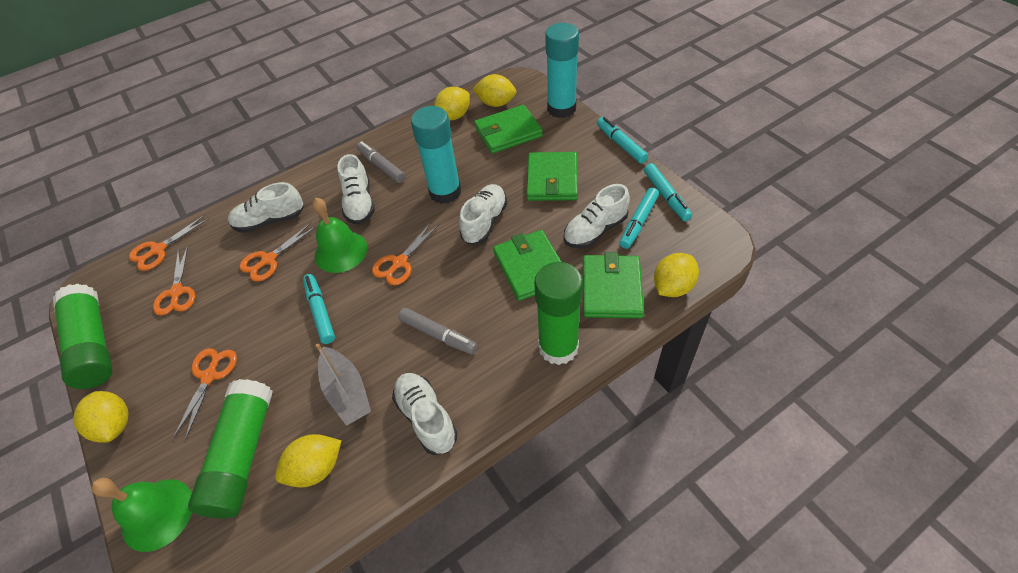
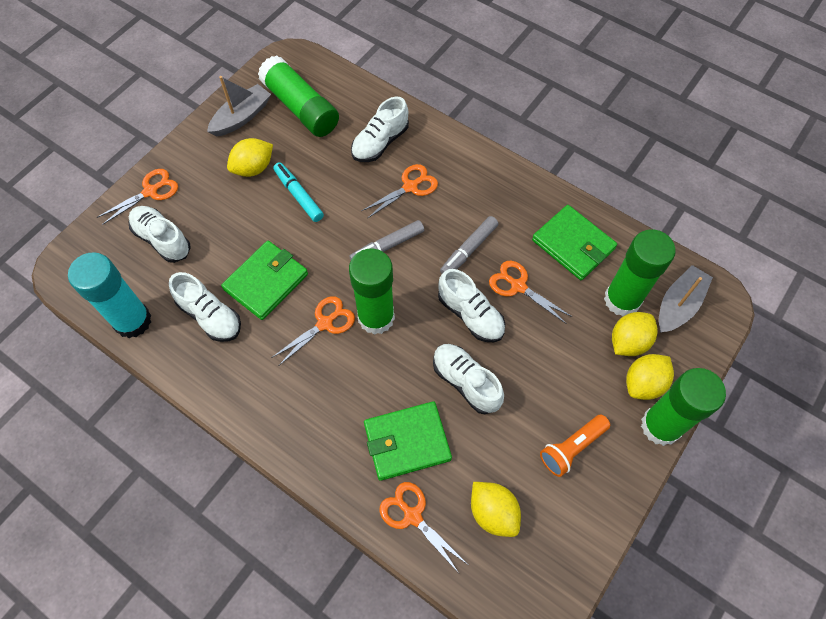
green bell: 2 -> 0
green glue stick: 3 -> 4
green wallet: 4 -> 3
grey boat: 1 -> 2
orange flashlight: 0 -> 1
turquoise glue stick: 2 -> 1
turquoise marker: 4 -> 1
yellow lemon: 5 -> 4

